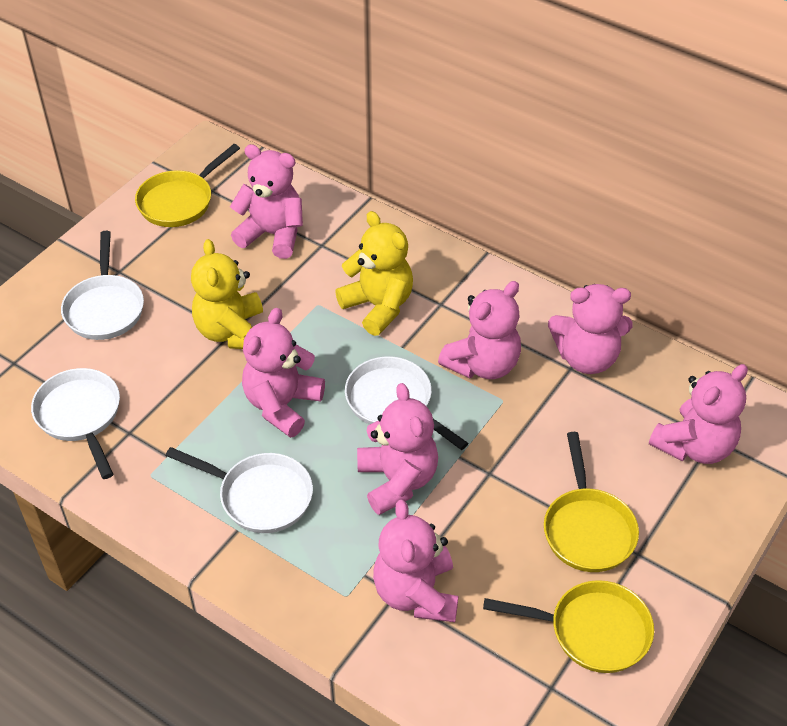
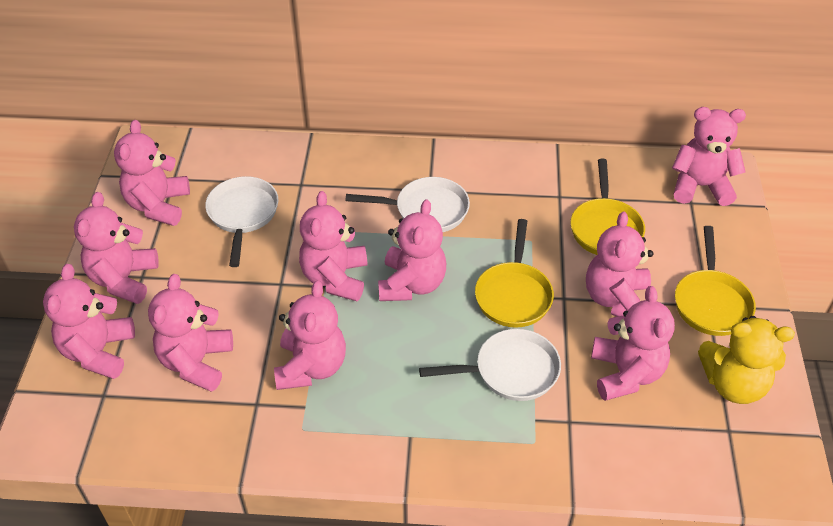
pink teddy bear: 7 -> 10
white pan: 4 -> 3
yellow teddy bear: 2 -> 1

